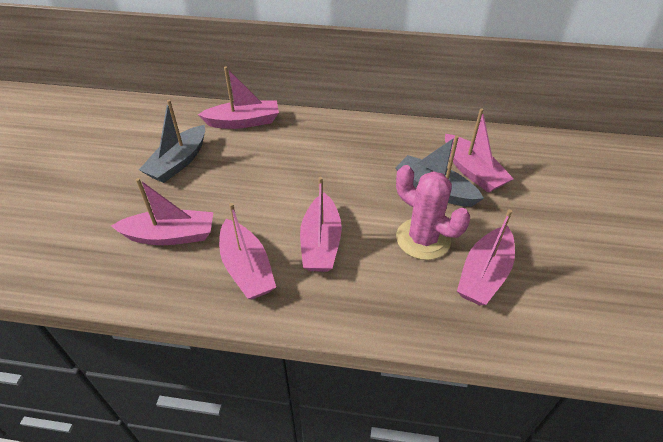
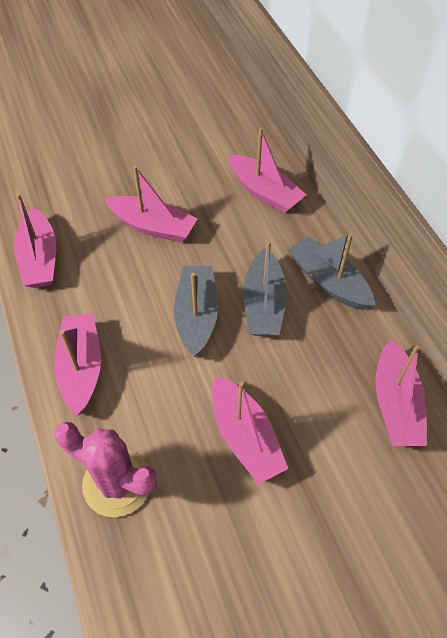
grey boat: 2 -> 3

